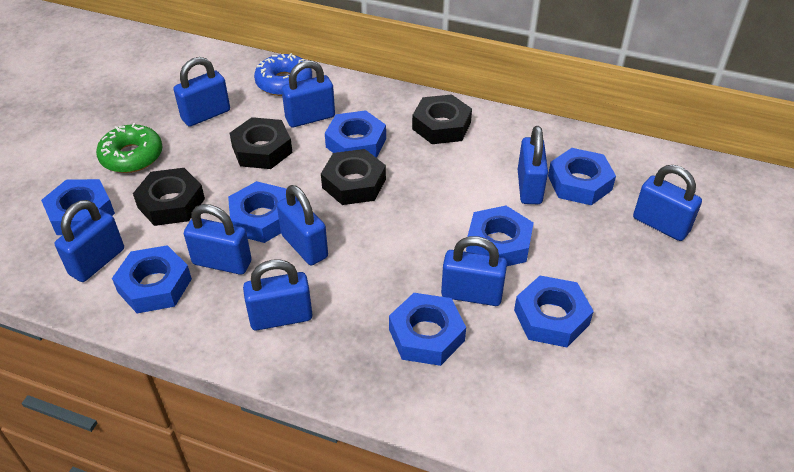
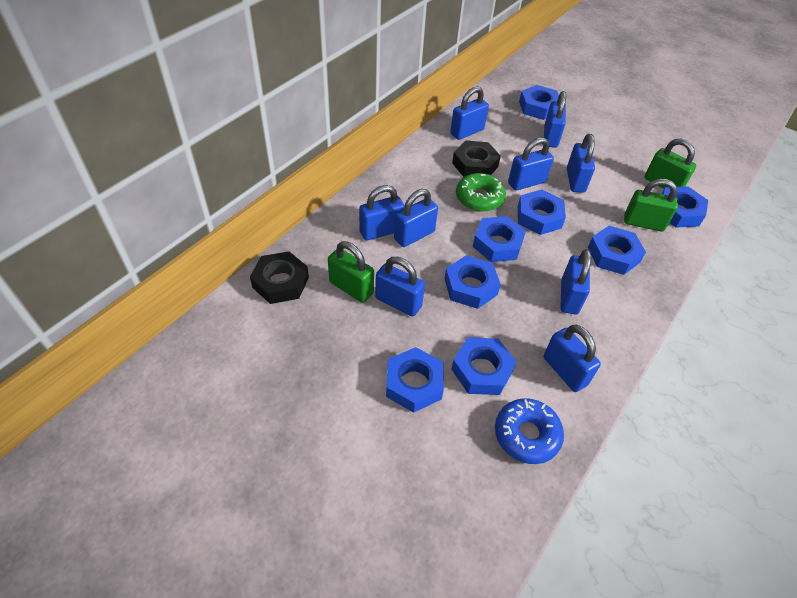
black nut: 4 -> 2
green padlock: 0 -> 3

